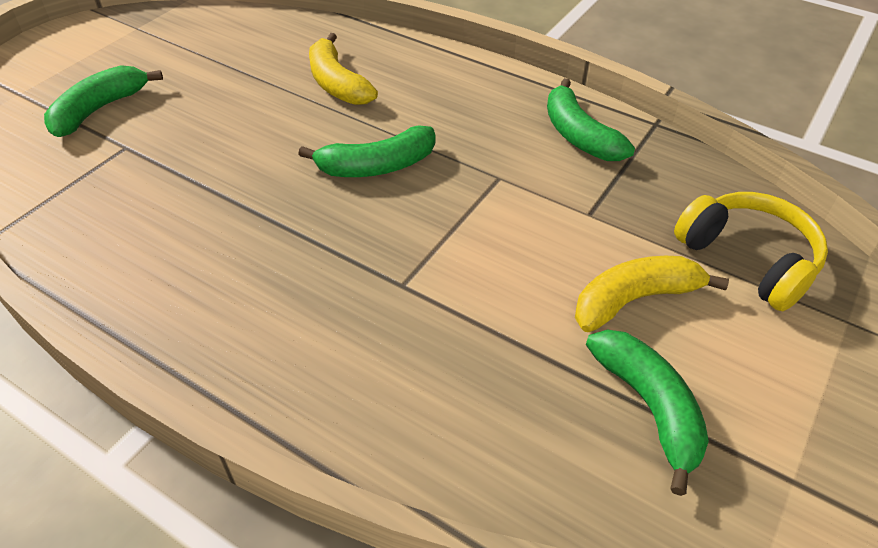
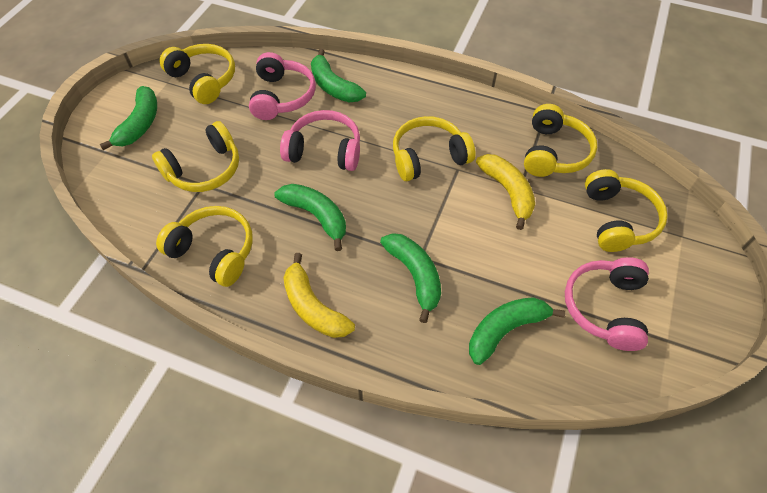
green banana: 4 -> 5
pink headphones: 0 -> 3
yellow headphones: 1 -> 6

